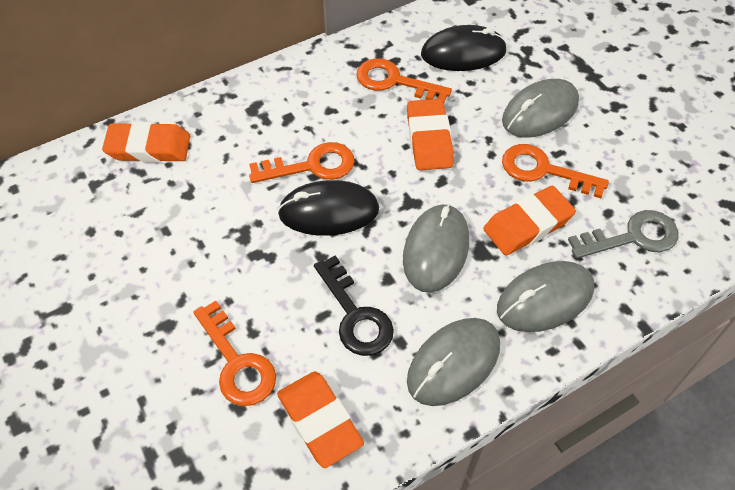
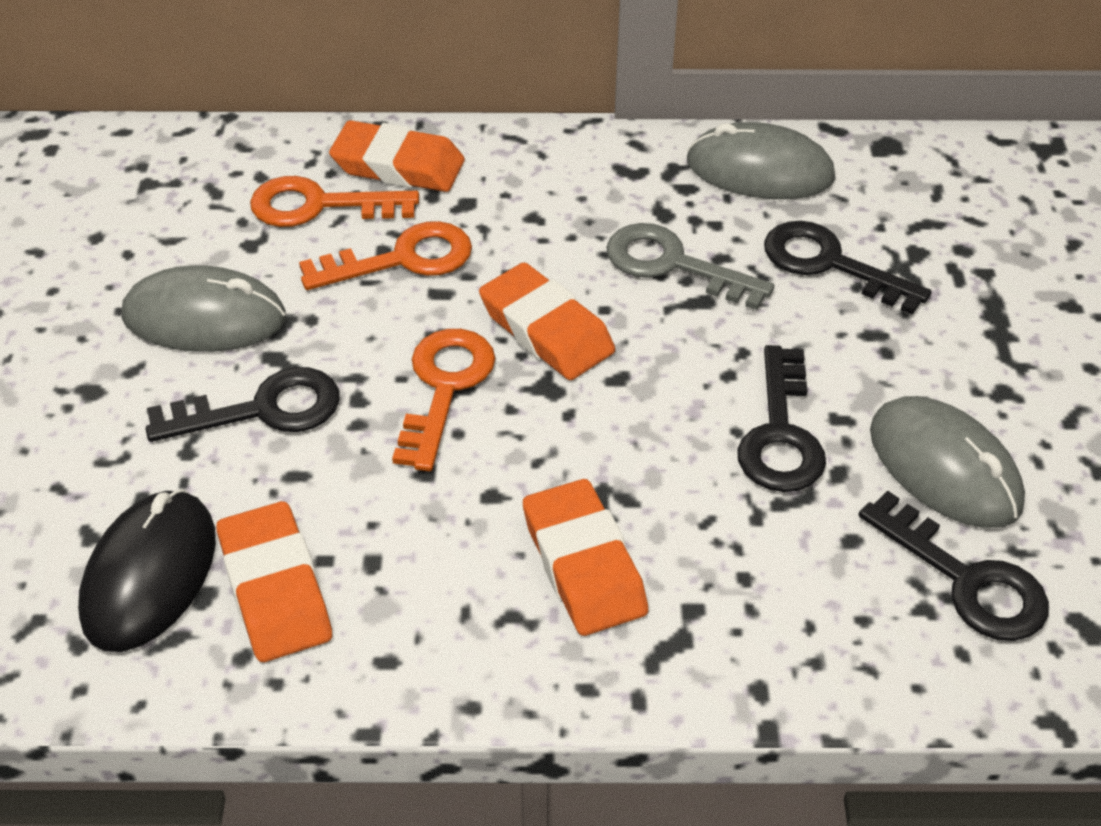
black key: 1 -> 4
black mouse: 2 -> 1
grey mouse: 4 -> 3
orange key: 4 -> 3

